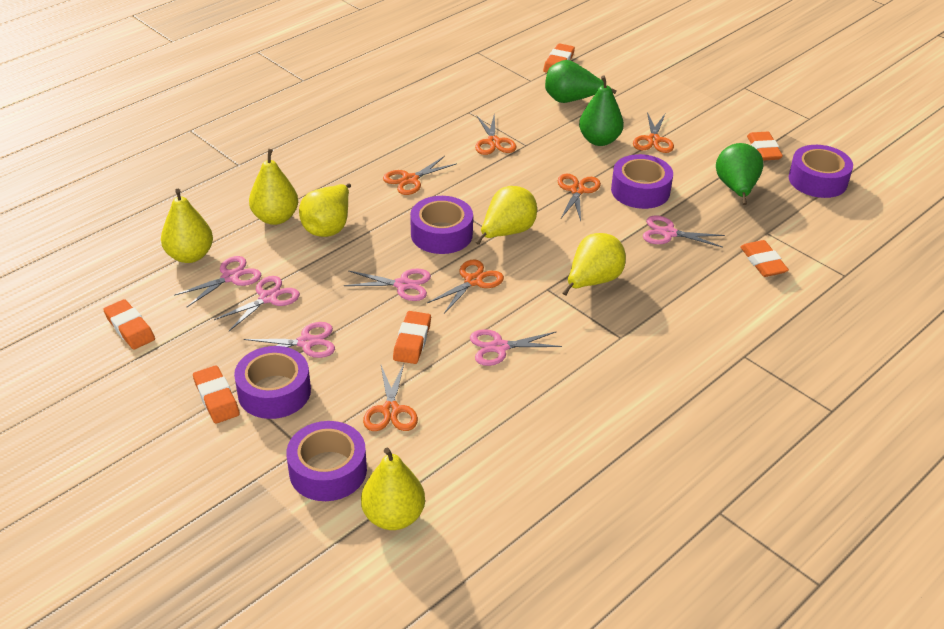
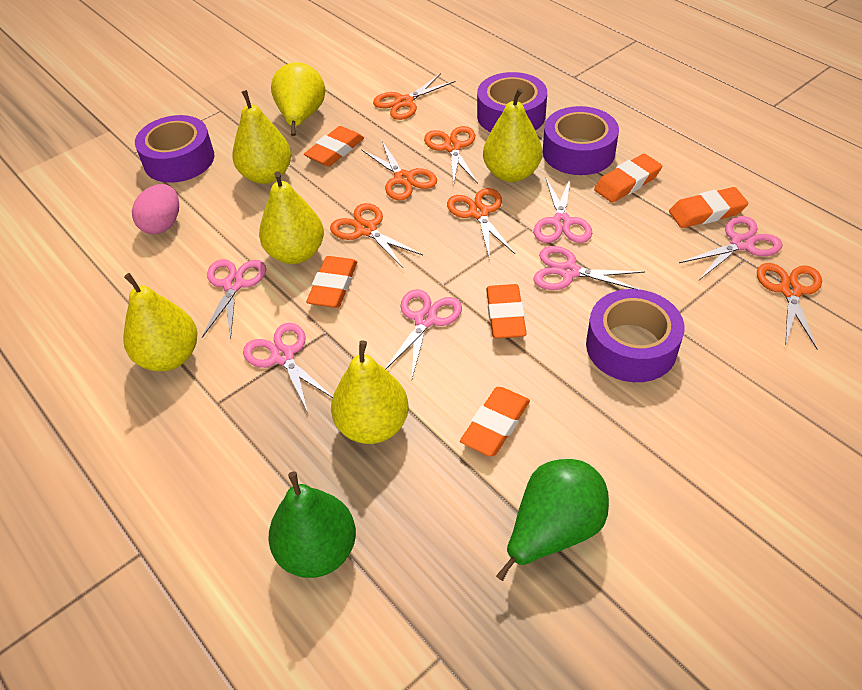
green pear: 3 -> 2
pink egg: 0 -> 1
purple tape: 5 -> 4

